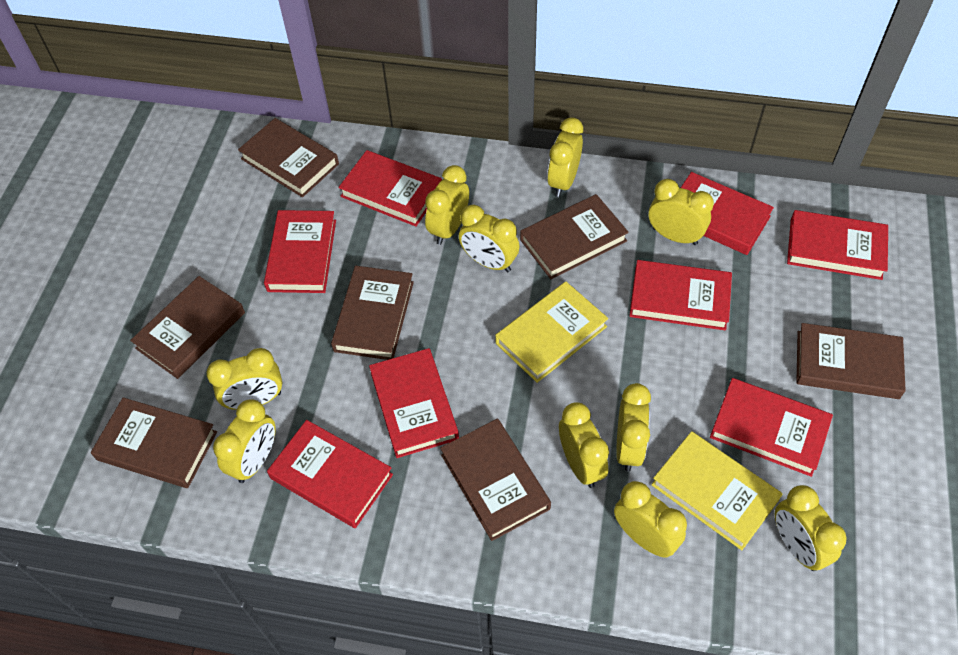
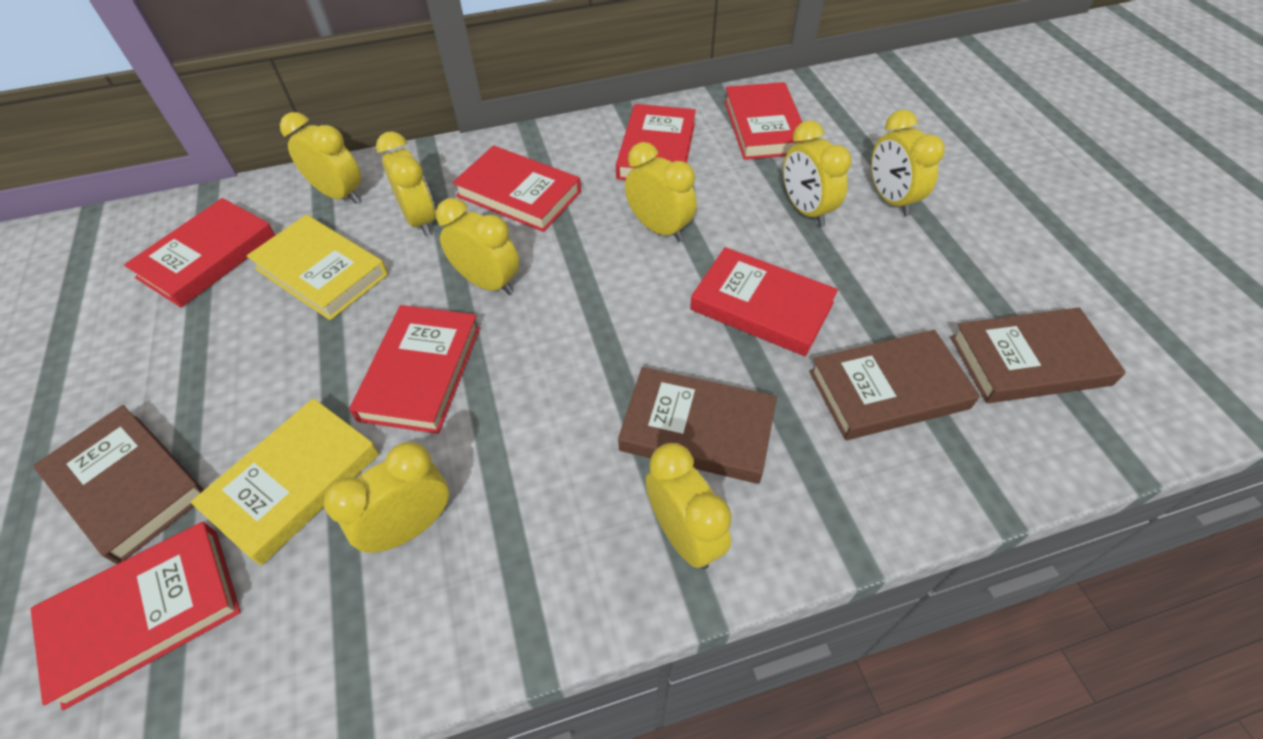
brown book: 7 -> 4
red book: 8 -> 7
yellow clock: 10 -> 8

